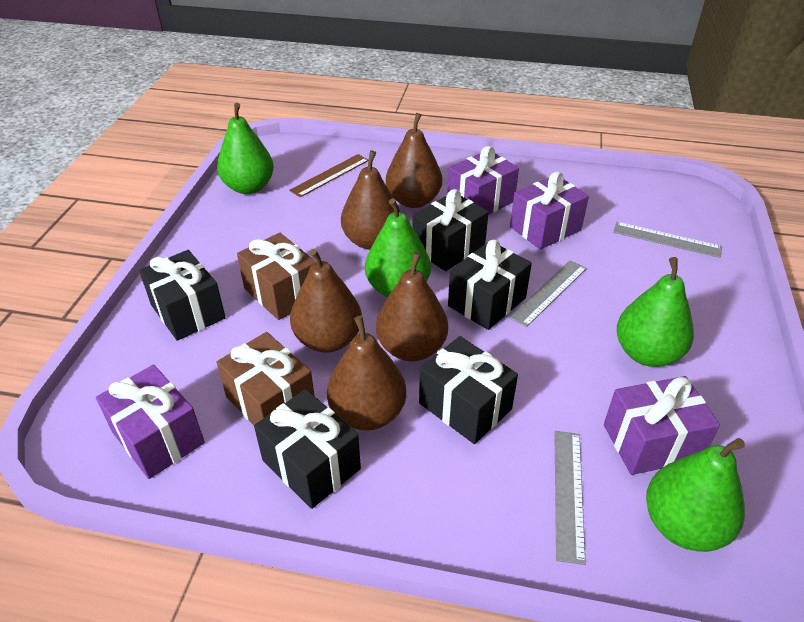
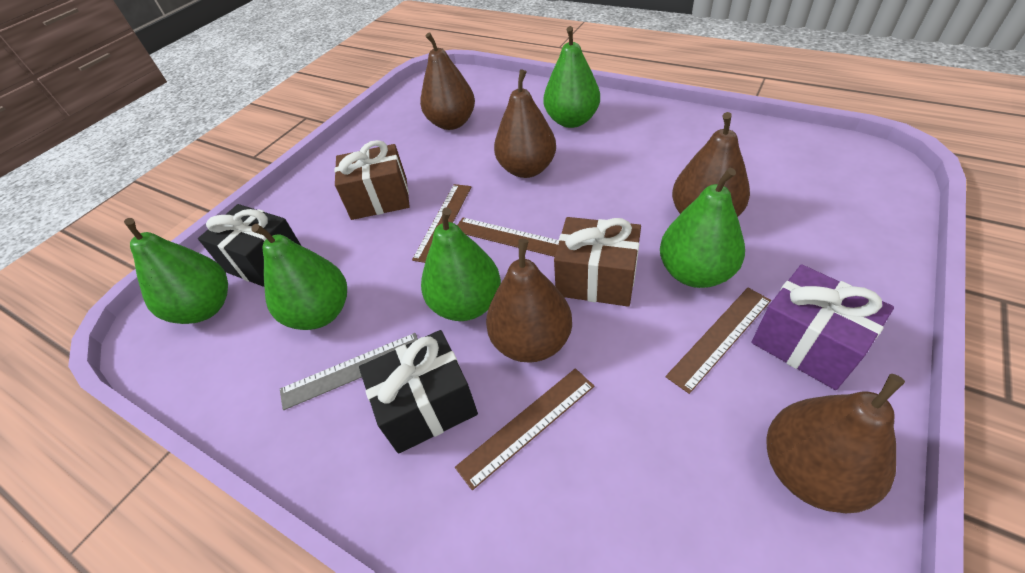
black gift: 5 -> 2
brown ruler: 1 -> 4
green pear: 4 -> 5
grey ruler: 3 -> 1
purple gift: 4 -> 1

